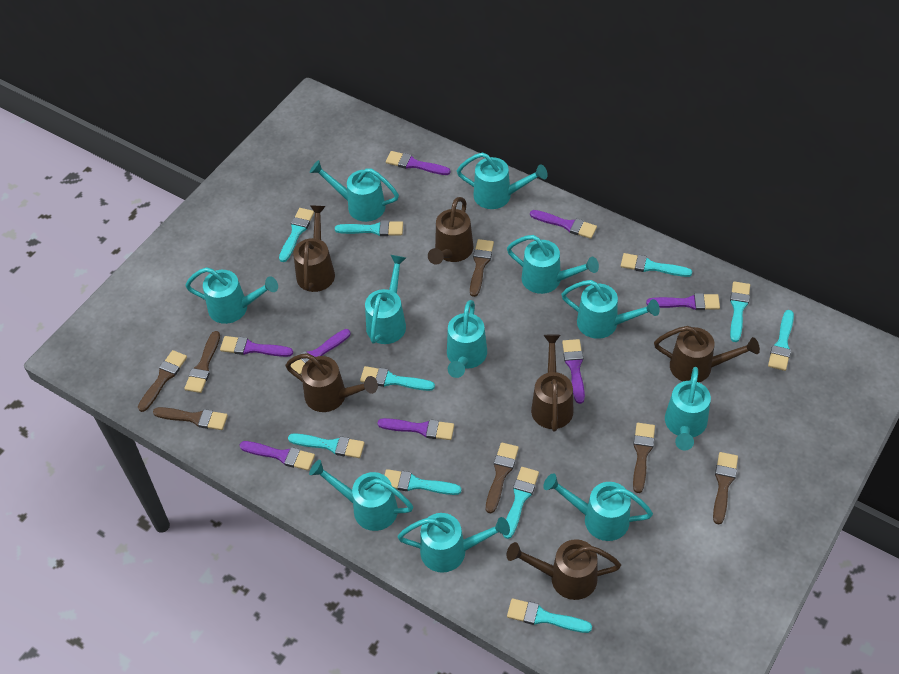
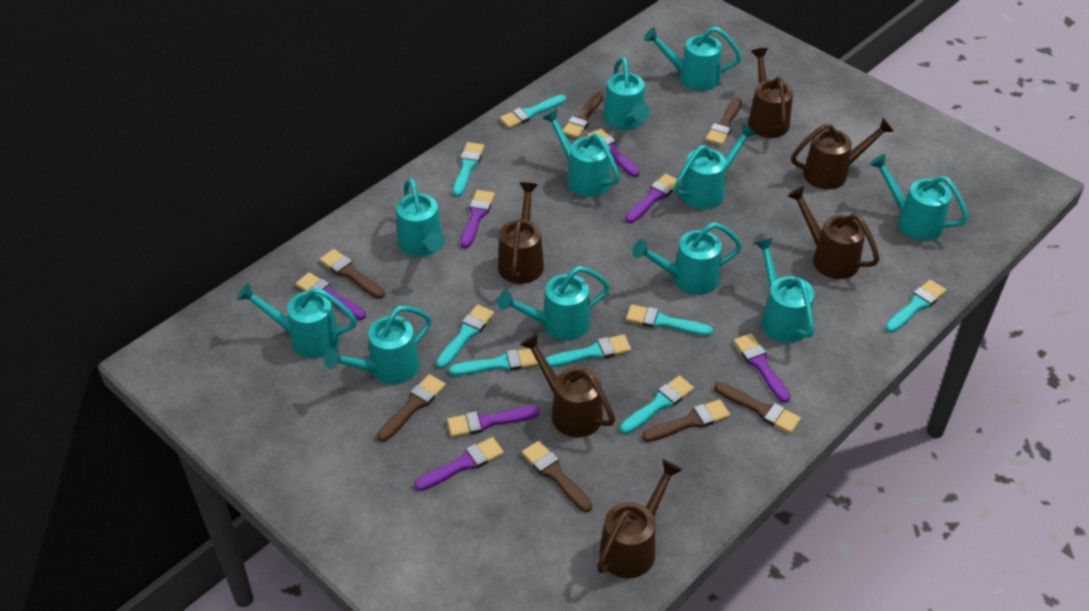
purple brush: 8 -> 7
turquoise brush: 10 -> 8

